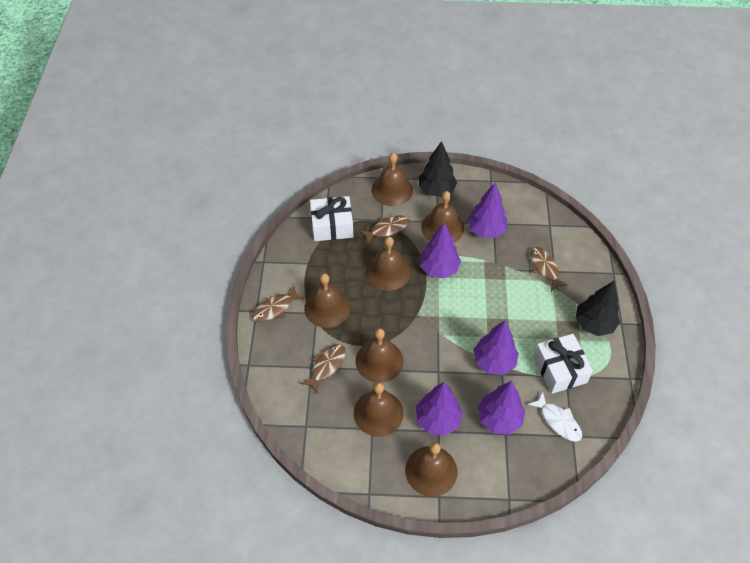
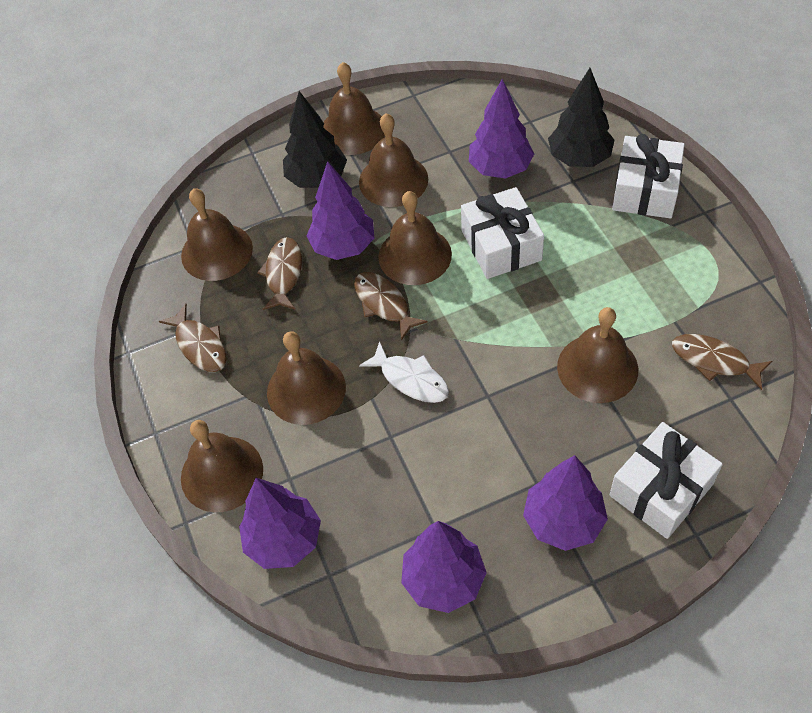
white gift: 2 -> 3

